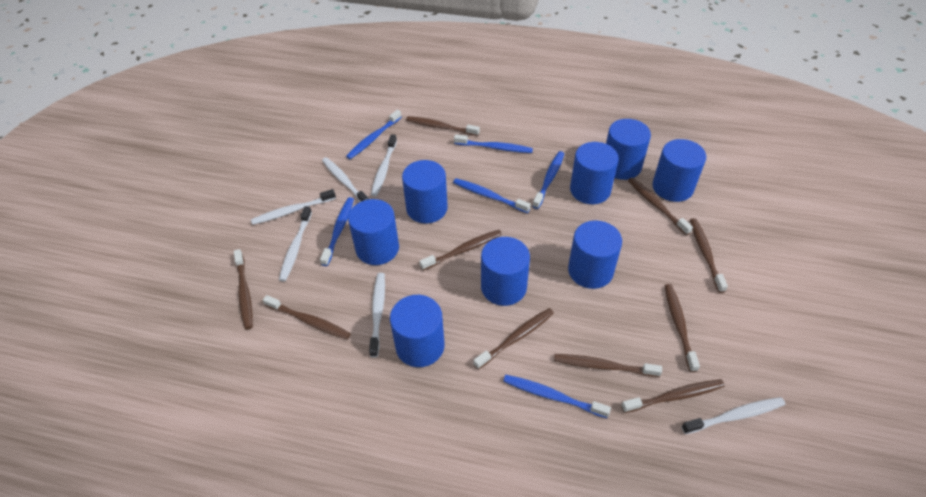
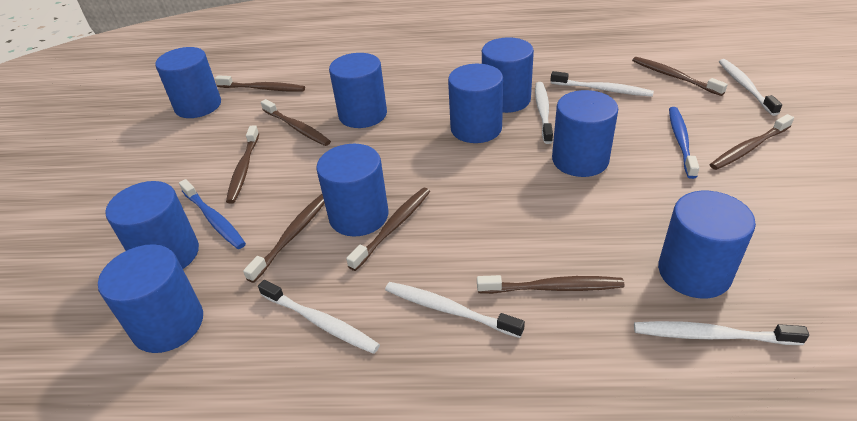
blue cylinder: 8 -> 9
blue toothbrush: 6 -> 2
brown toothbrush: 10 -> 8

